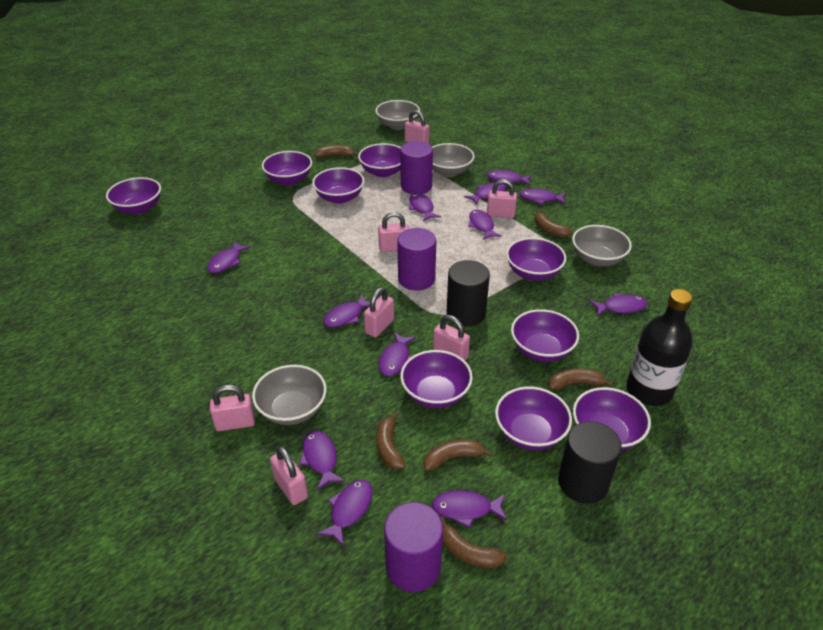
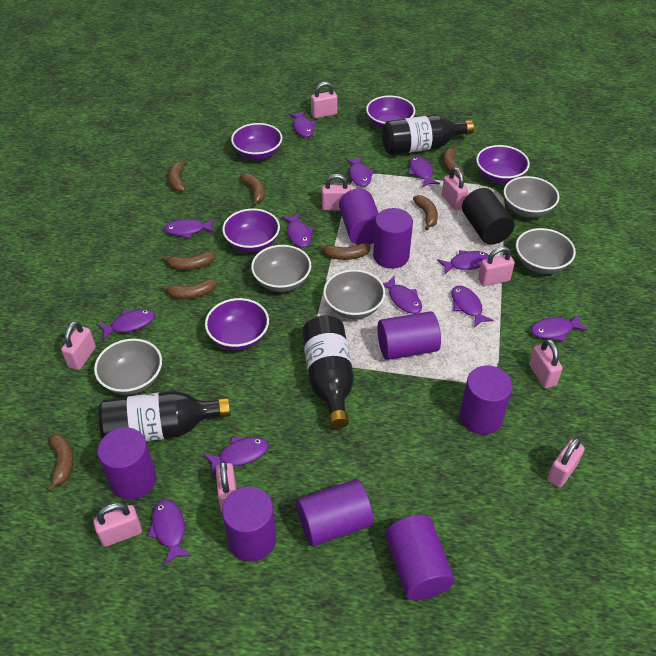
black bottle: 1 -> 3
black cylinder: 2 -> 1
brown banana: 6 -> 8
grey bowl: 4 -> 5
pink padlock: 7 -> 9
purple bowl: 9 -> 5
purple cylinder: 3 -> 8

